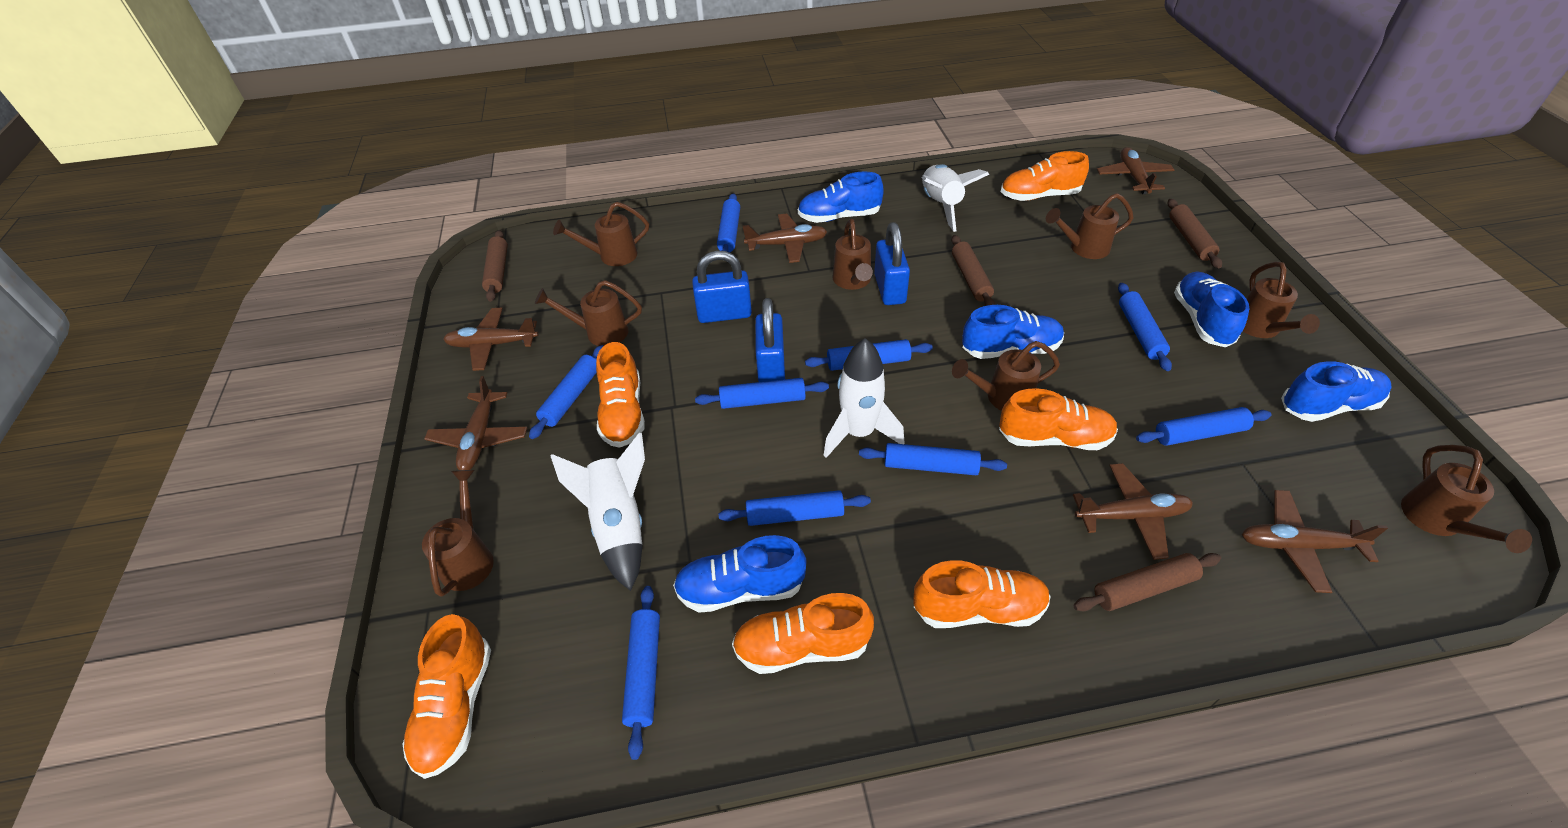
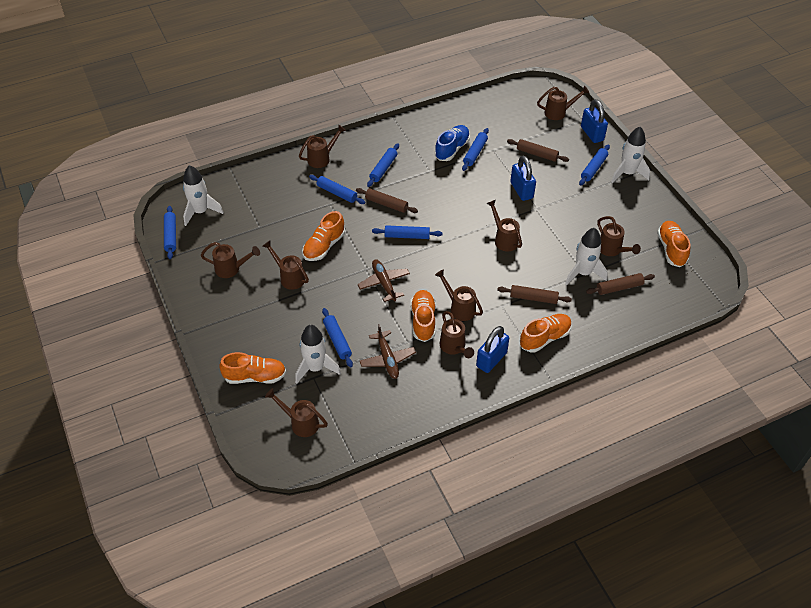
blue rolling pin: 9 -> 7
blue shoe: 5 -> 1
brown plane: 6 -> 2
brown watering can: 8 -> 9
orange shoe: 6 -> 5
white rocket: 3 -> 4

